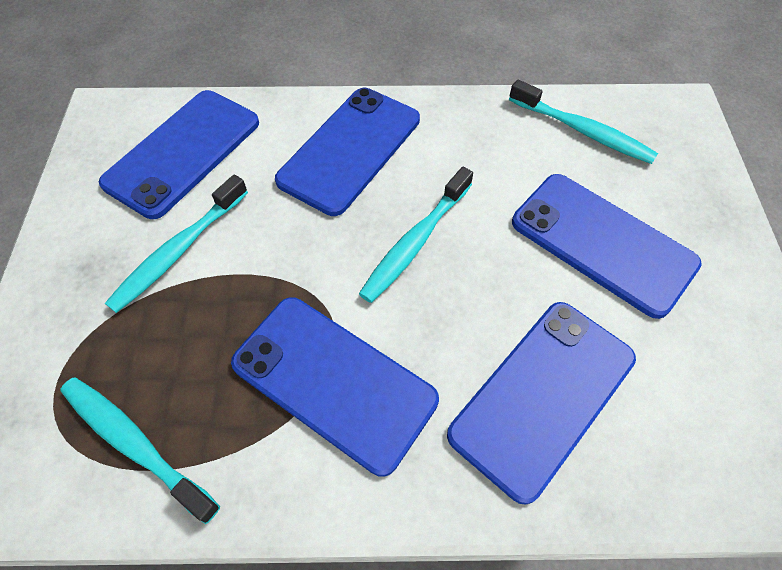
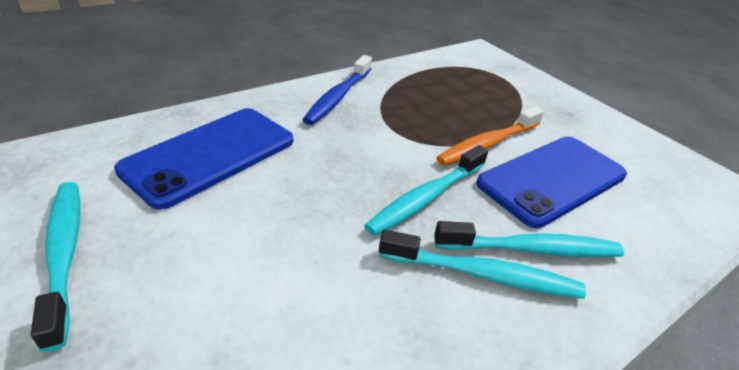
blue phone: 5 -> 2
blue toothbrush: 0 -> 1
orange toothbrush: 0 -> 1

